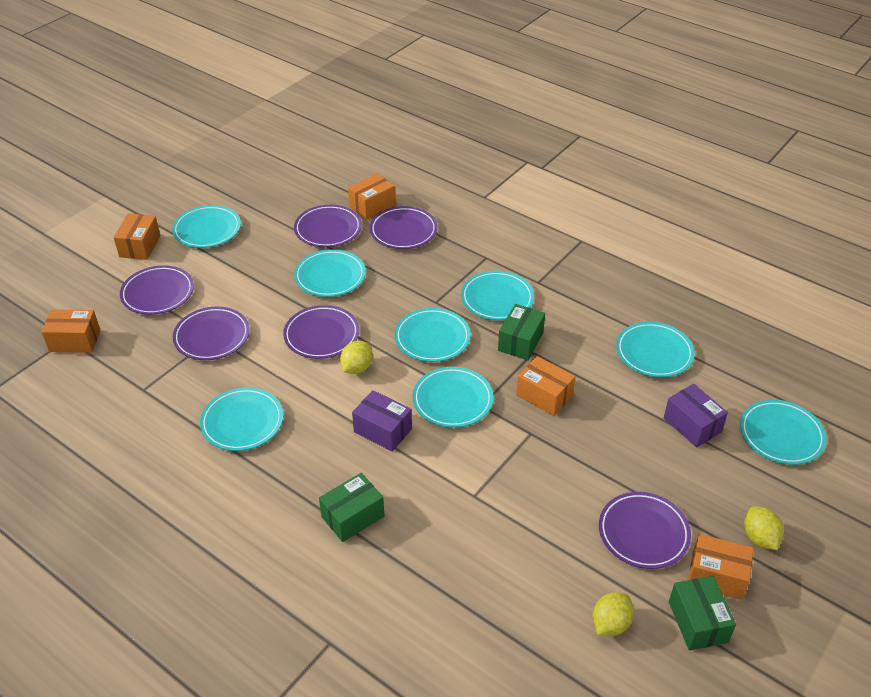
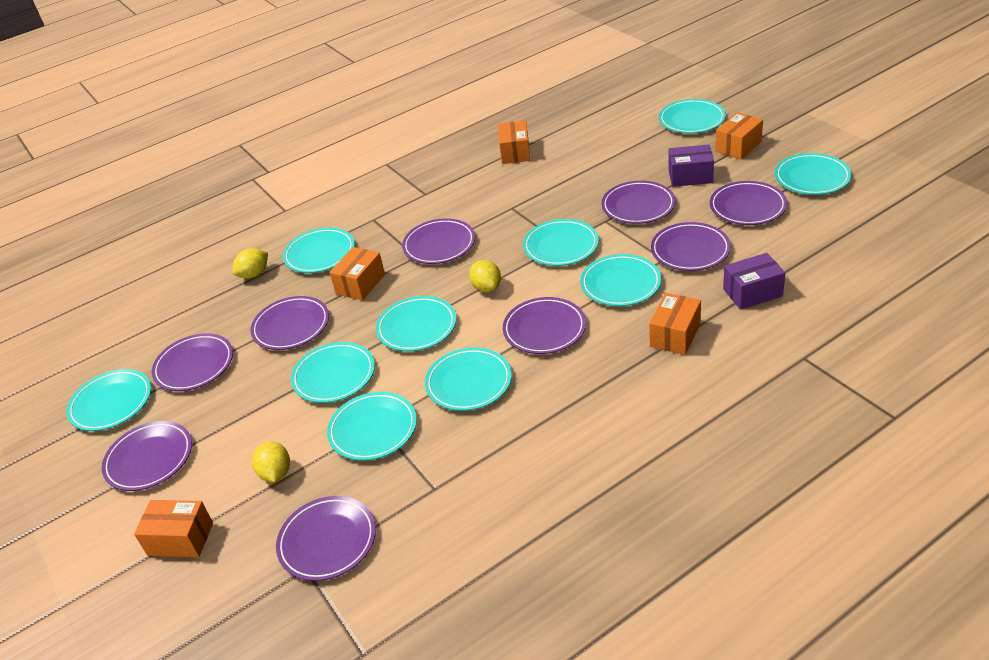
green box: 3 -> 0
purple plate: 6 -> 9
turquoise plate: 8 -> 10

